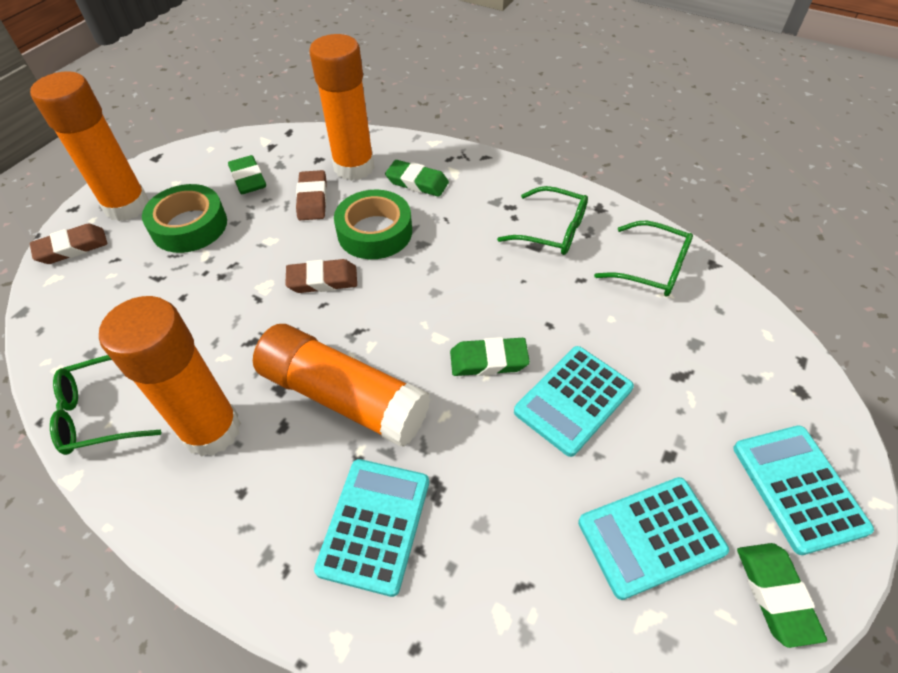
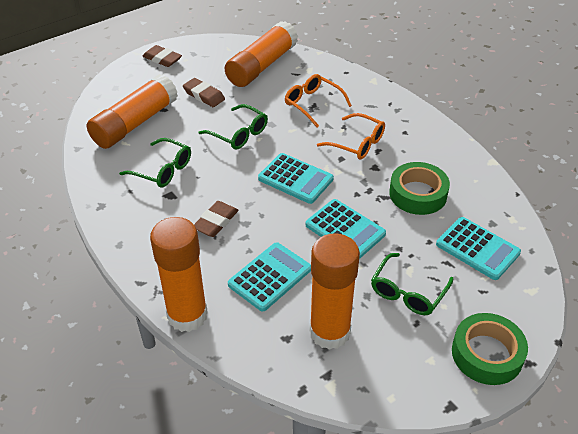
green eraser: 4 -> 0
orange glasses: 0 -> 2

